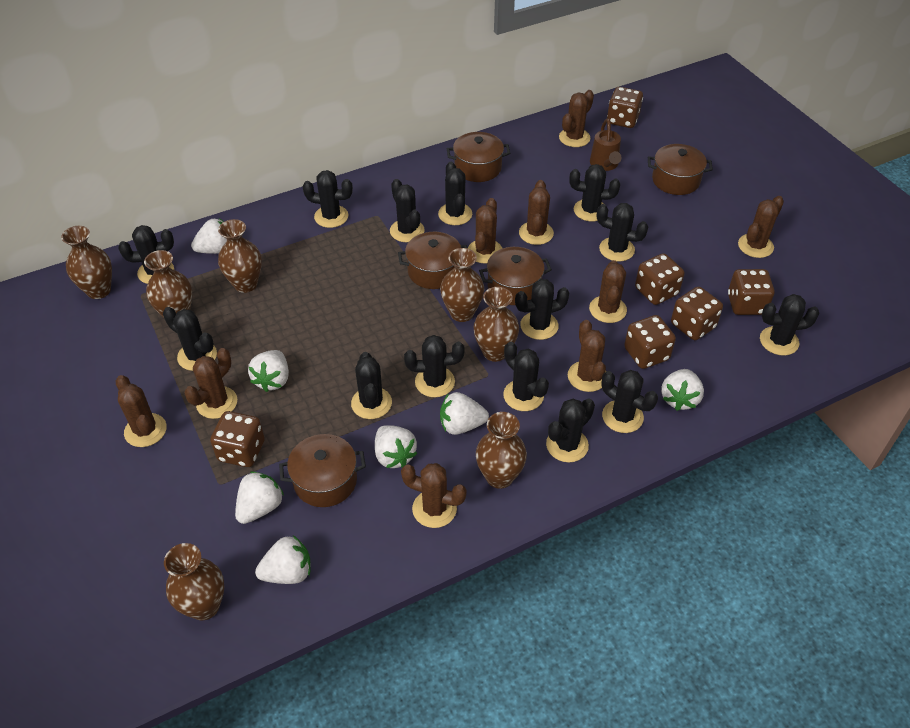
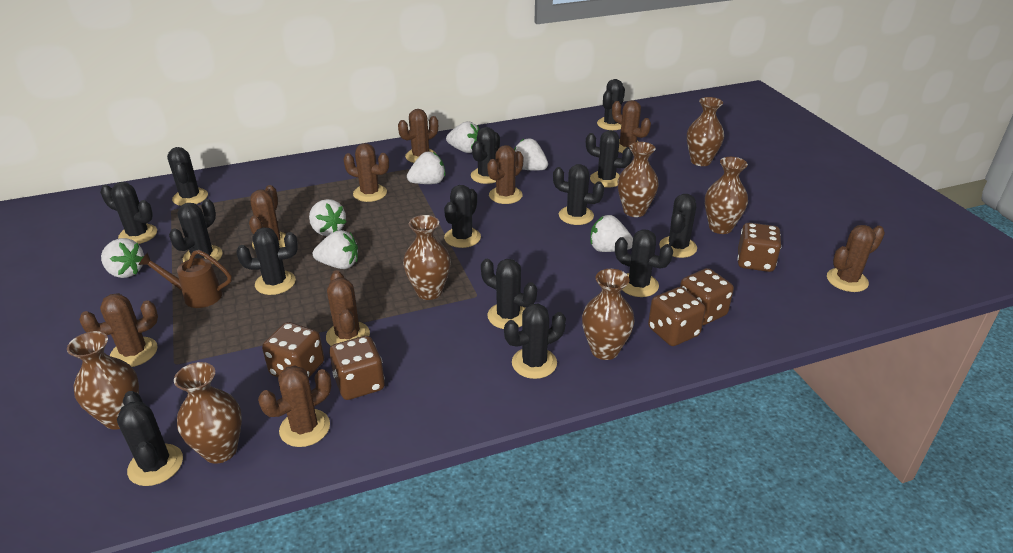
brown dice: 6 -> 5
brown pot: 5 -> 0

